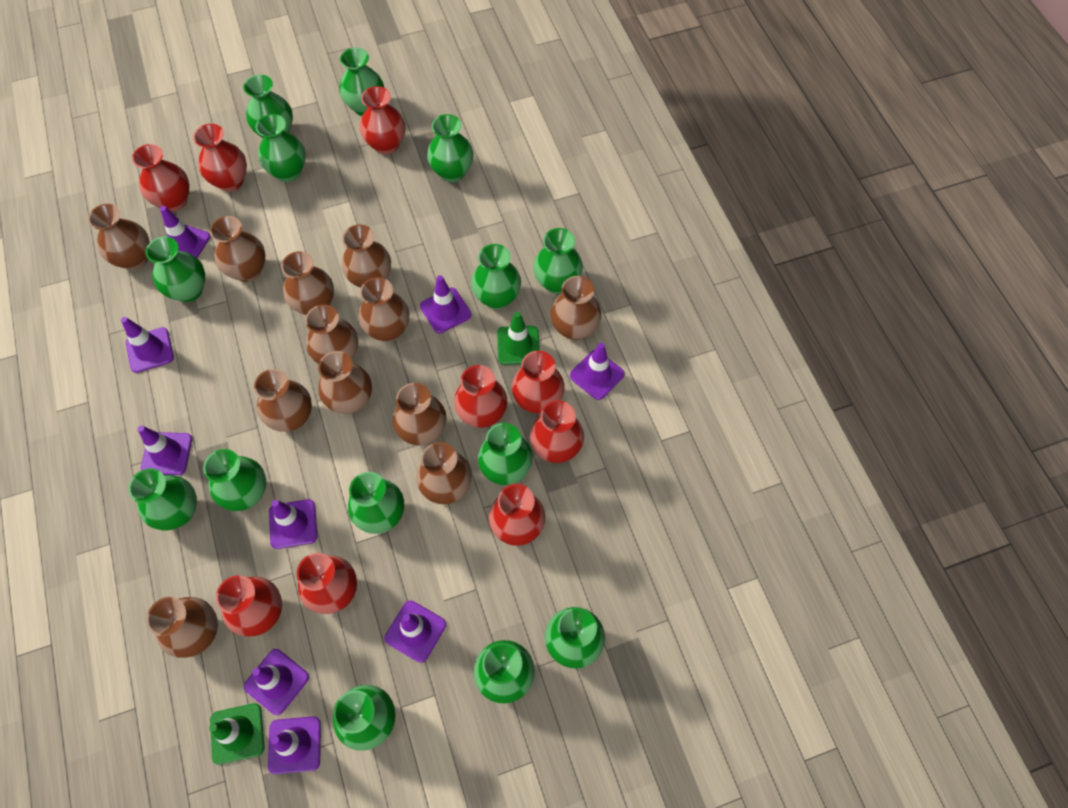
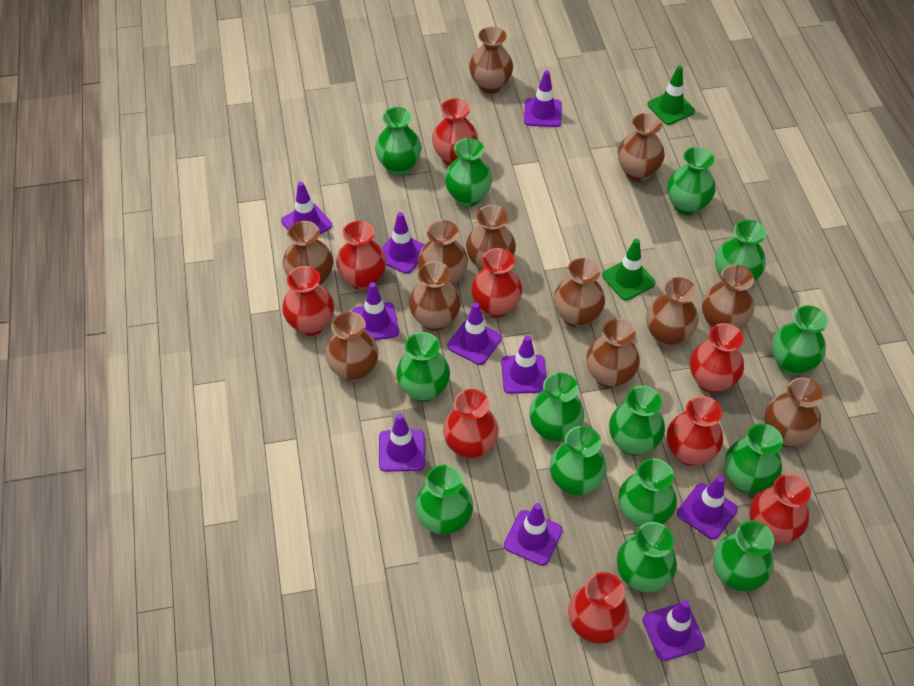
purple traffic cone: 9 -> 10

